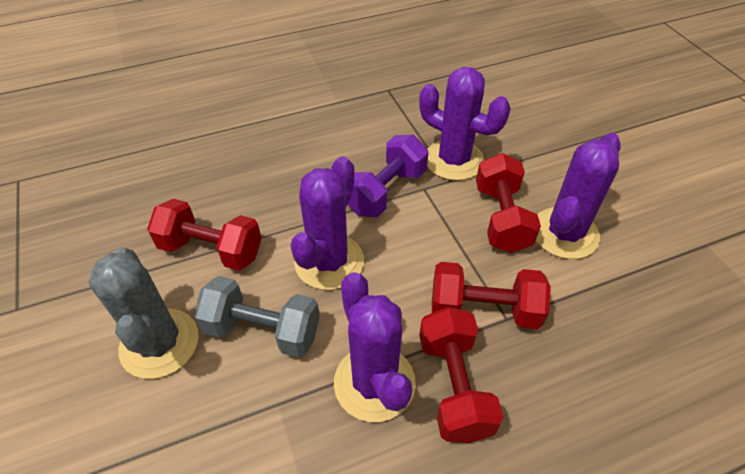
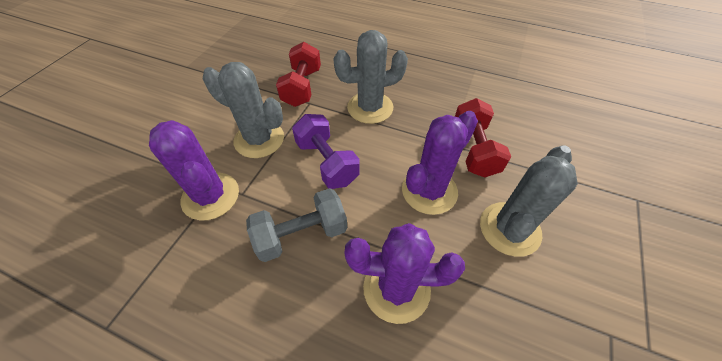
grey cactus: 1 -> 3
purple cactus: 4 -> 3
red dumbbell: 4 -> 2

